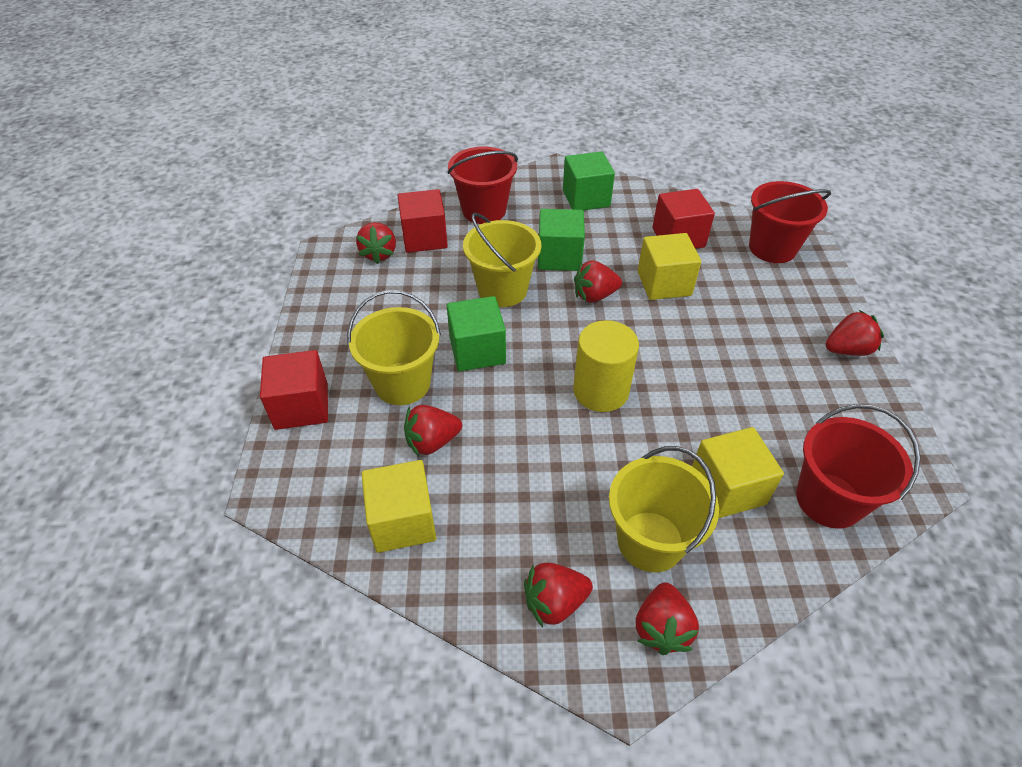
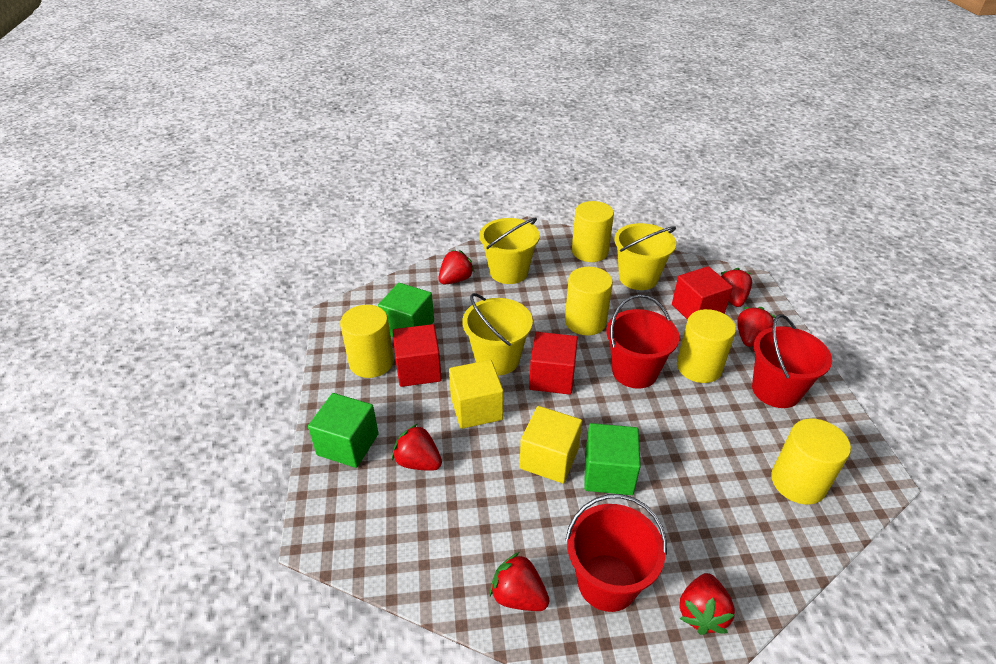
yellow cube: 3 -> 2
yellow cylinder: 1 -> 5

